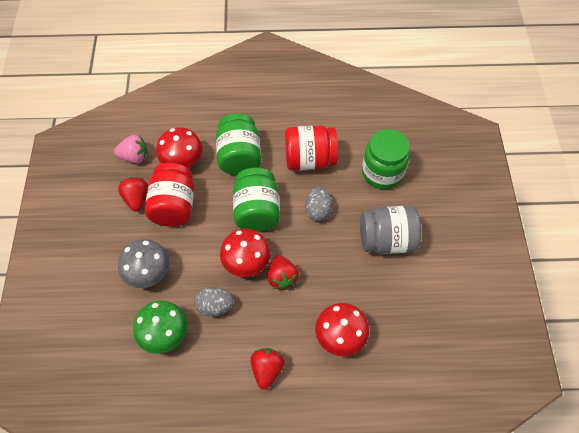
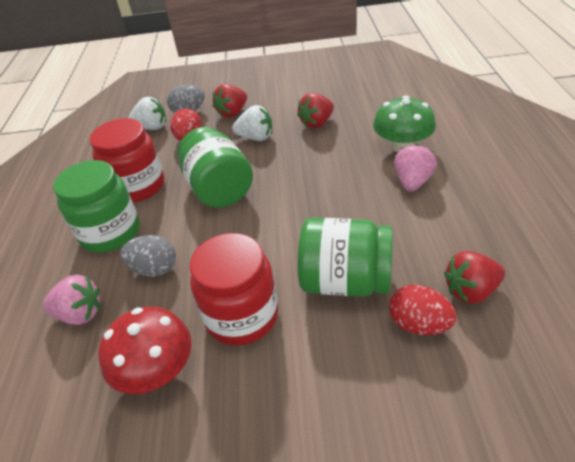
grey jar: 1 -> 0
grey mushroom: 1 -> 0
pink strawberry: 1 -> 2
red egg: 0 -> 2
red mushroom: 3 -> 1
white strawberry: 0 -> 2

